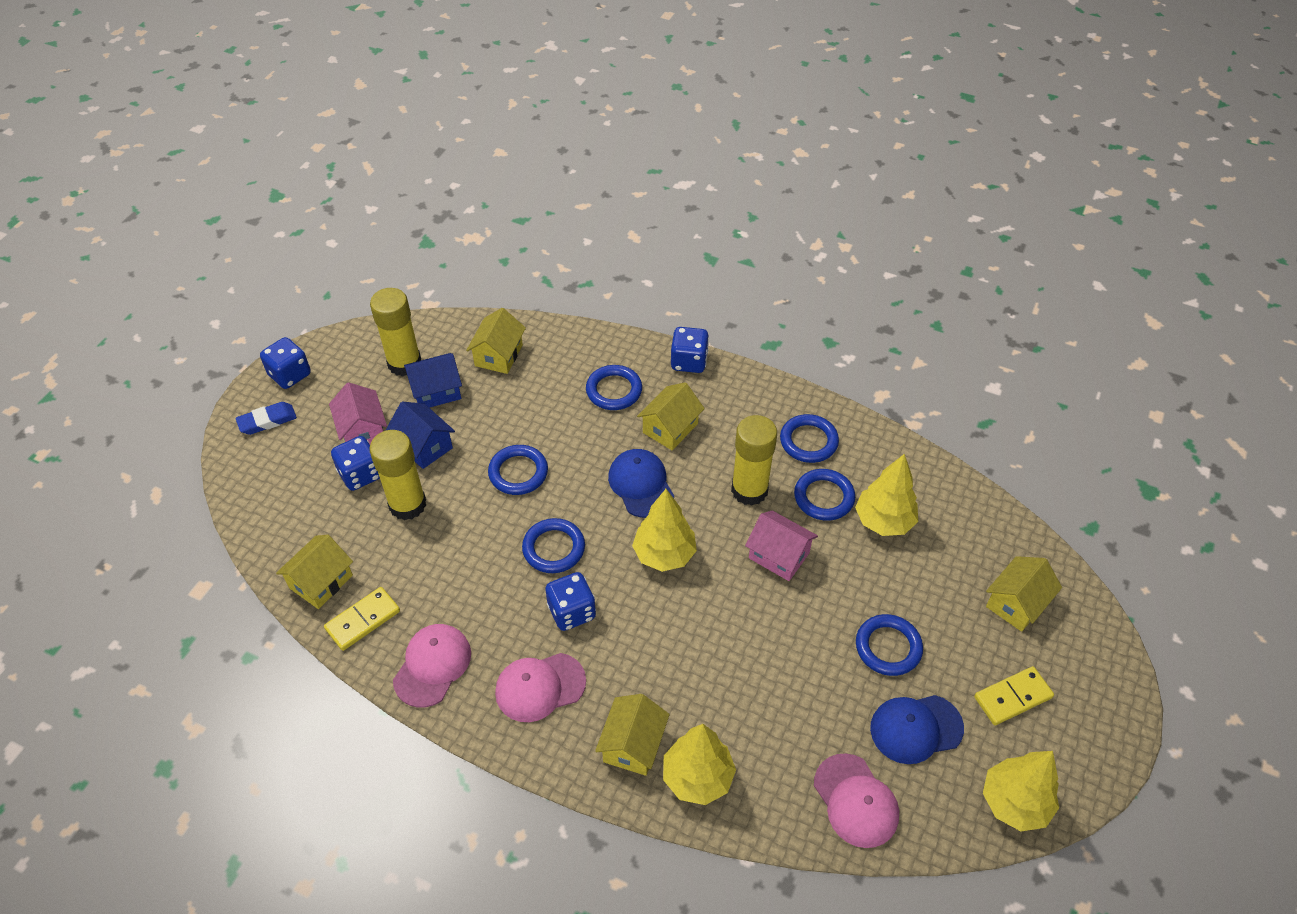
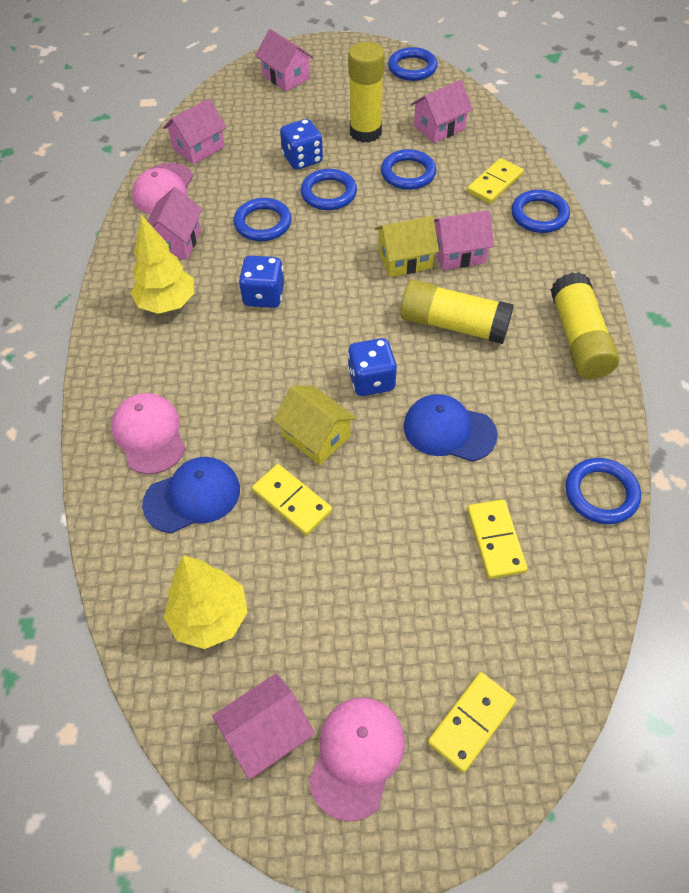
blue dice: 4 -> 3
blue eraser: 1 -> 0
blue house: 2 -> 0
pink house: 2 -> 6
yellow domino: 2 -> 4
yellow house: 5 -> 2
yellow tree: 4 -> 2

